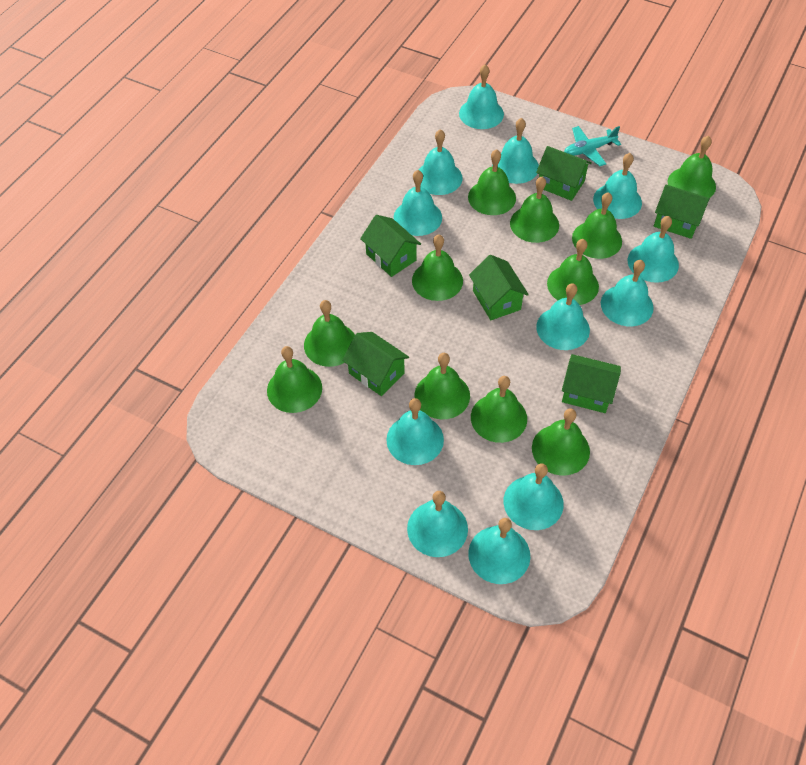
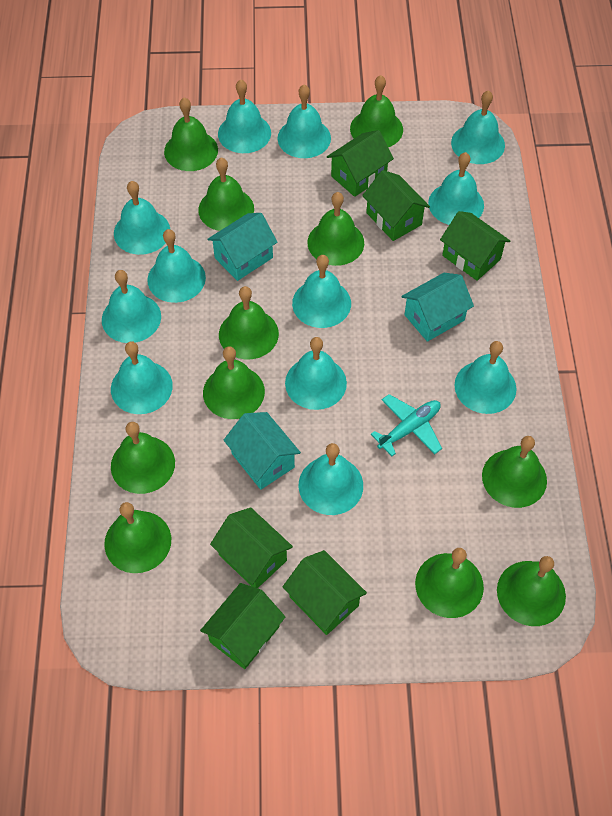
turquoise house: 0 -> 3

